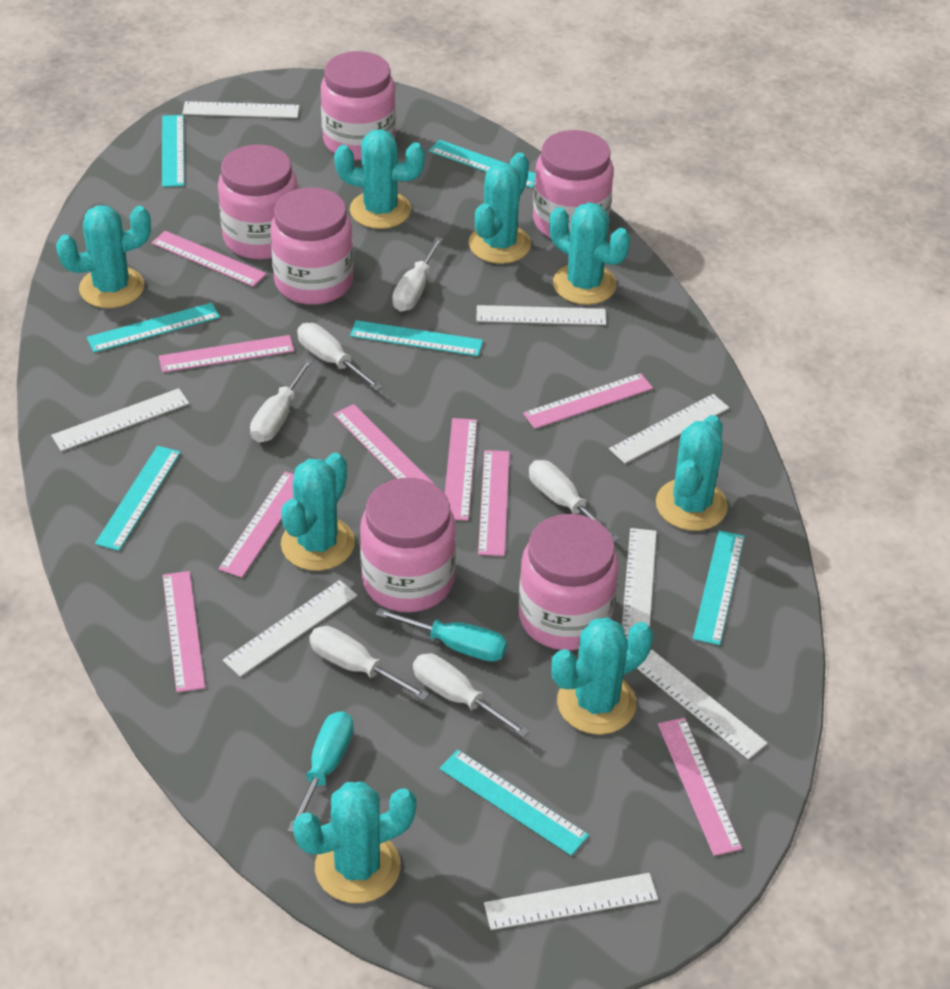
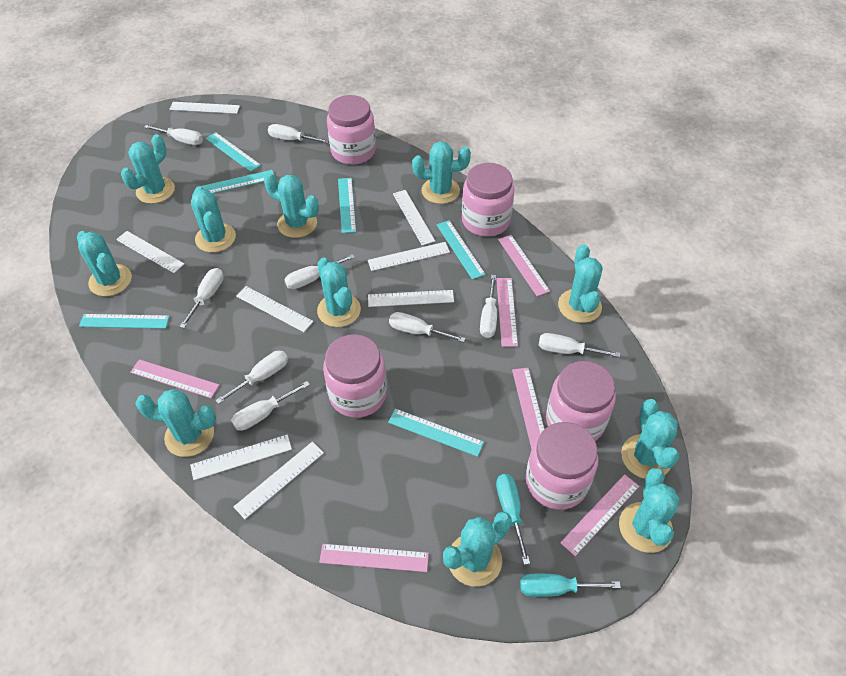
pink jar: 6 -> 5
pink ruler: 9 -> 6
turquoise cactus: 8 -> 11
turquoise ruler: 7 -> 6
white screwdriver: 6 -> 9

